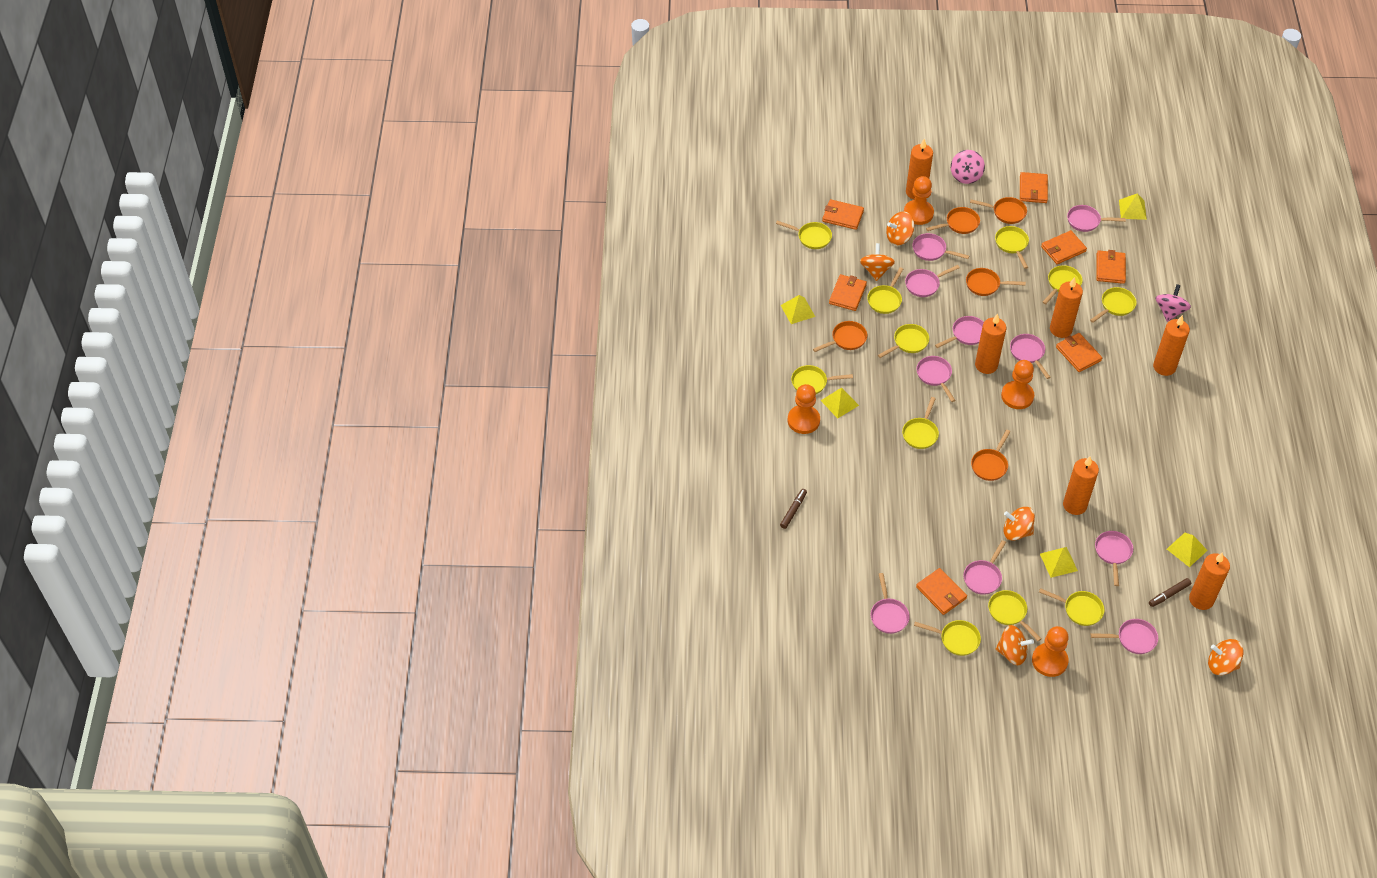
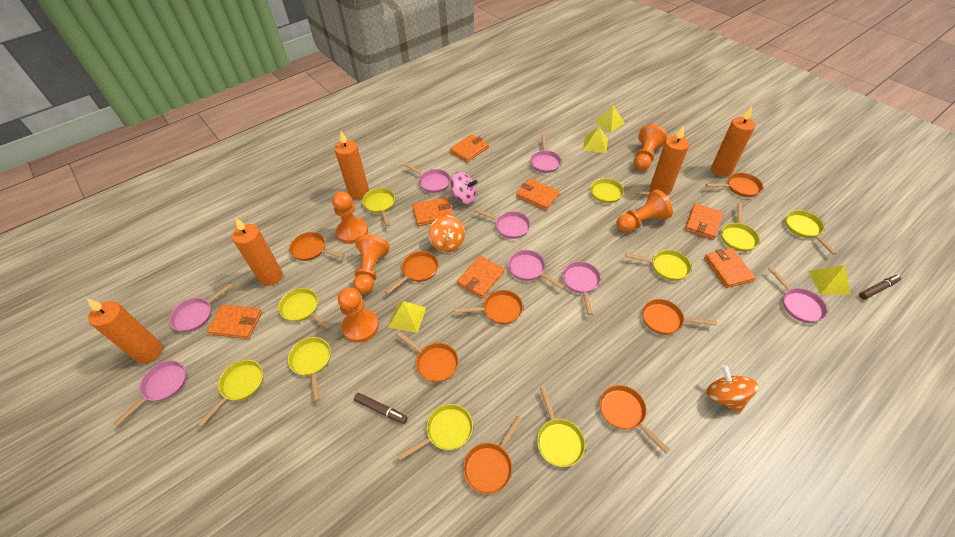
orange candle: 6 -> 5
orange pan: 5 -> 8
orange pawn: 4 -> 5
orange spinning top: 5 -> 2
pink pan: 10 -> 8
pink spinning top: 2 -> 1
yellow pan: 11 -> 10
yellow pyramid: 5 -> 4

